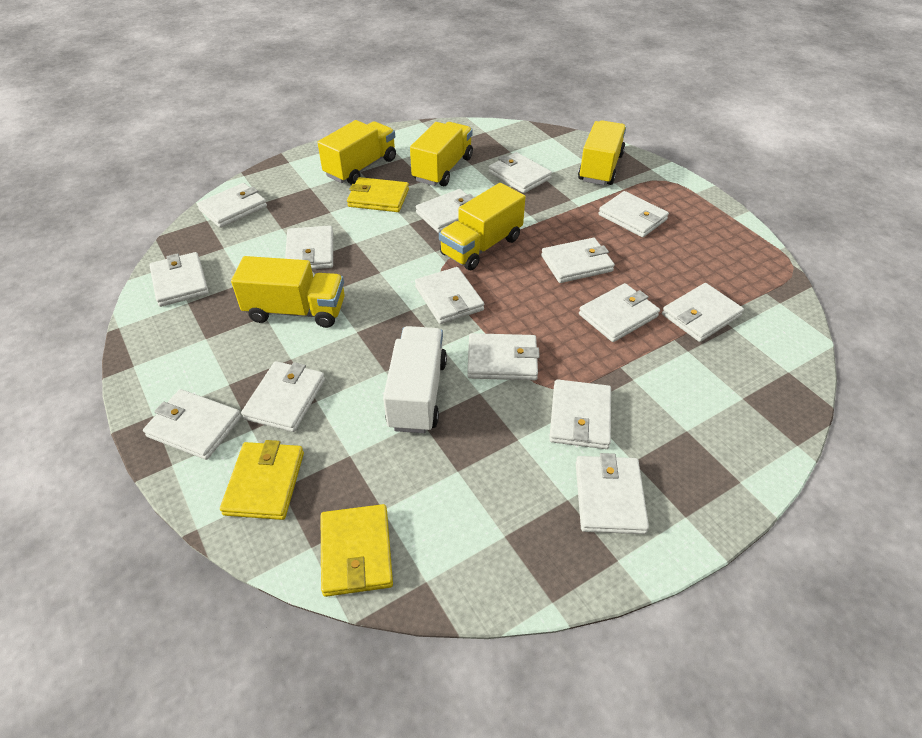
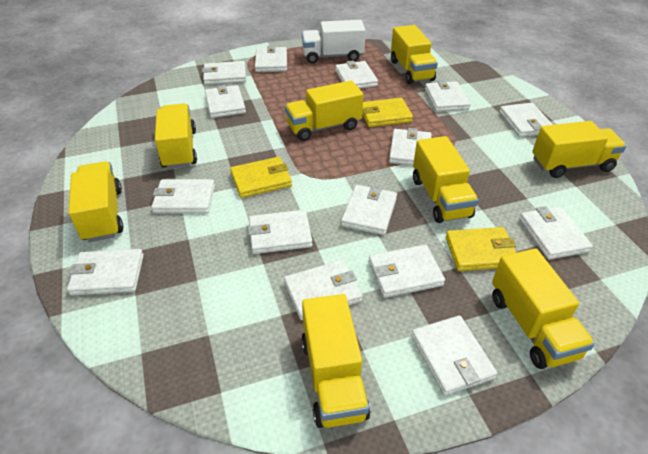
yellow truck: 5 -> 8

